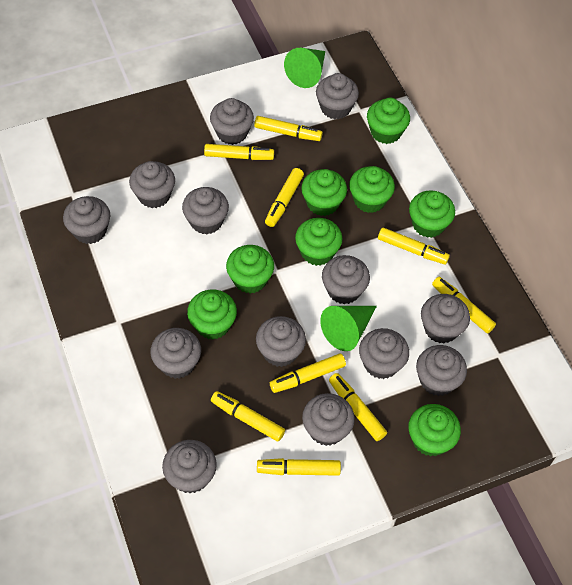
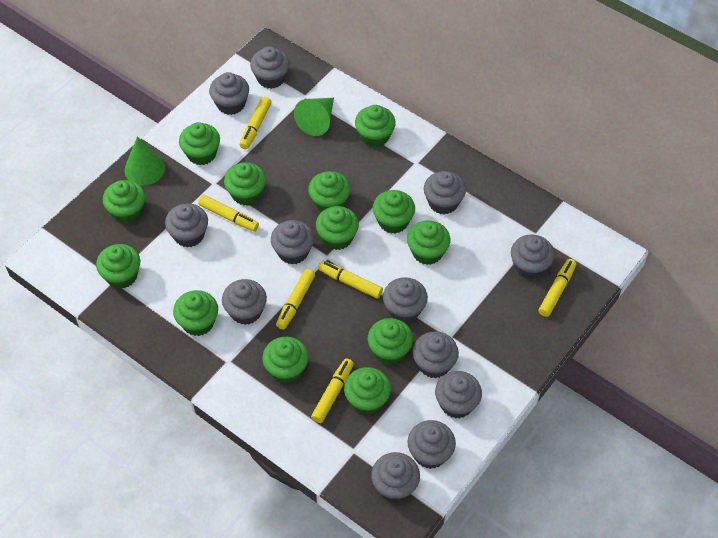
green cupcake: 8 -> 13
grey cupcake: 13 -> 12
yellow marker: 9 -> 6

